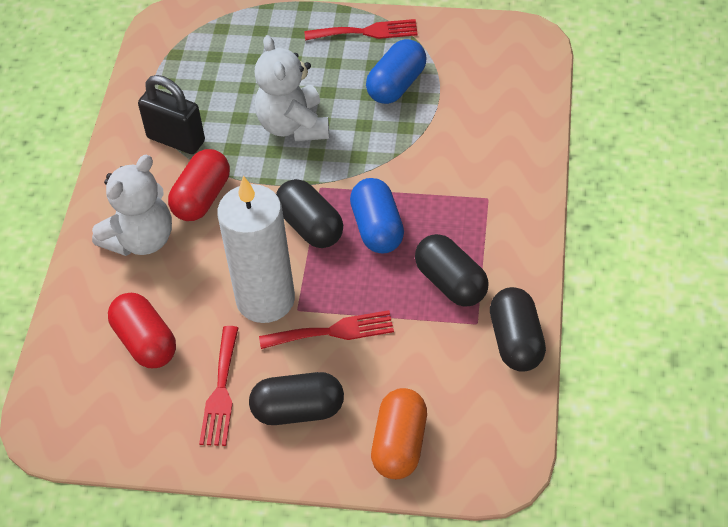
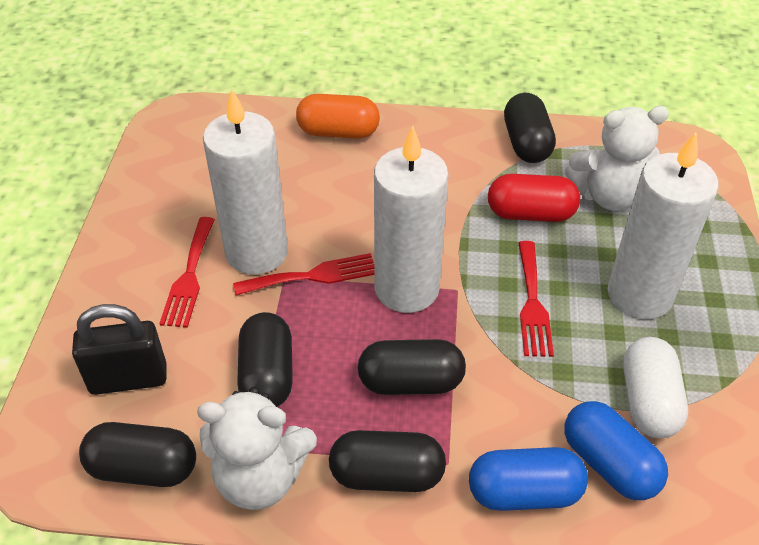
black capsule: 4 -> 5
red capsule: 2 -> 1
white candle: 1 -> 3
white capsule: 0 -> 1

